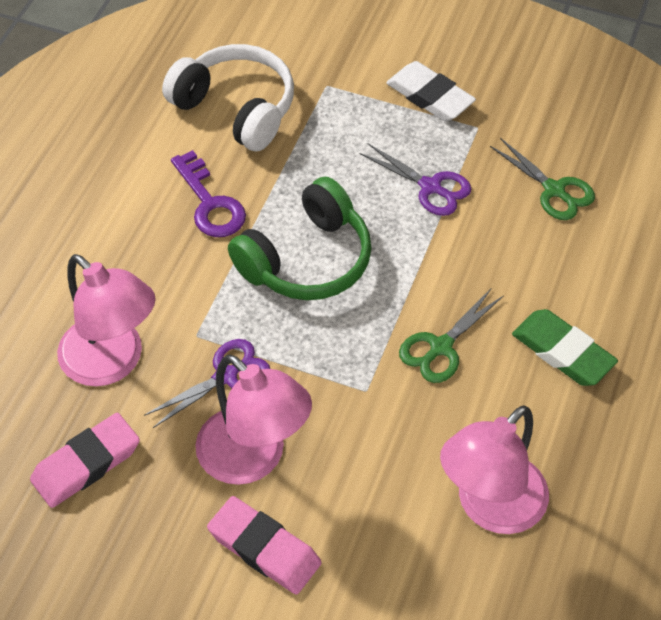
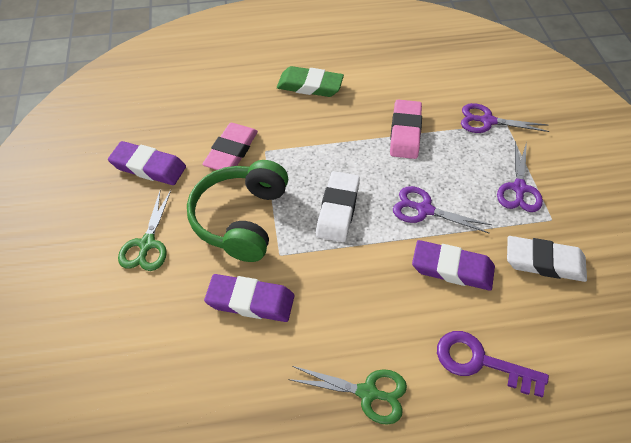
pink lamp: 3 -> 0
purple eraser: 0 -> 3
purple scissors: 2 -> 3
white eraser: 1 -> 2
white headphones: 1 -> 0

